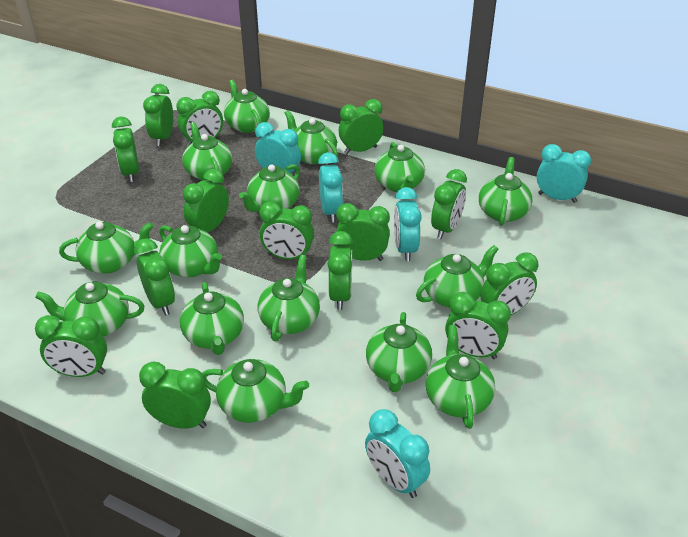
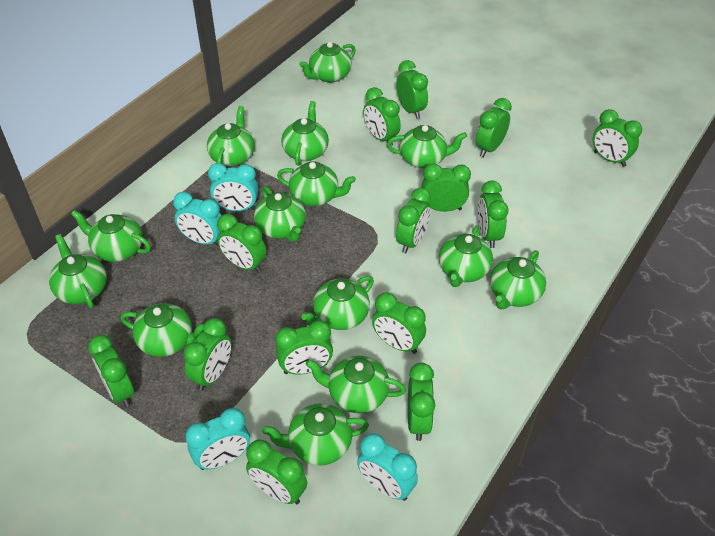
green teapot: 15 -> 14
turquoise clock: 5 -> 4

